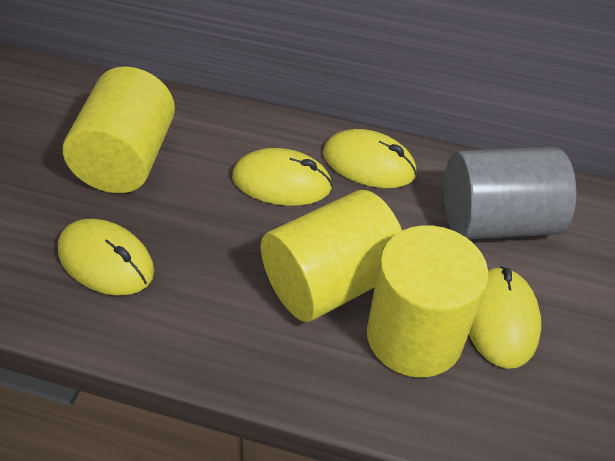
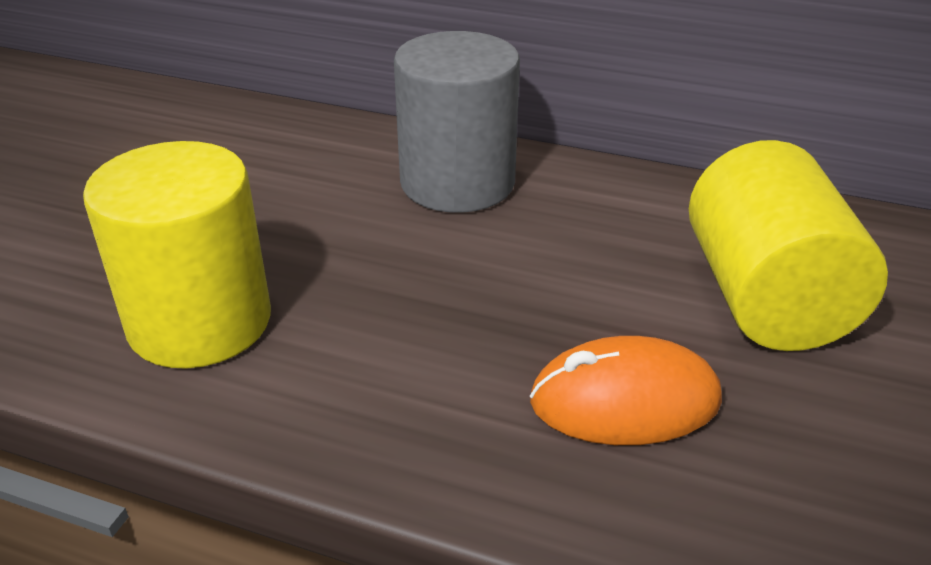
orange mouse: 0 -> 1
yellow cylinder: 3 -> 2
yellow mouse: 4 -> 0

